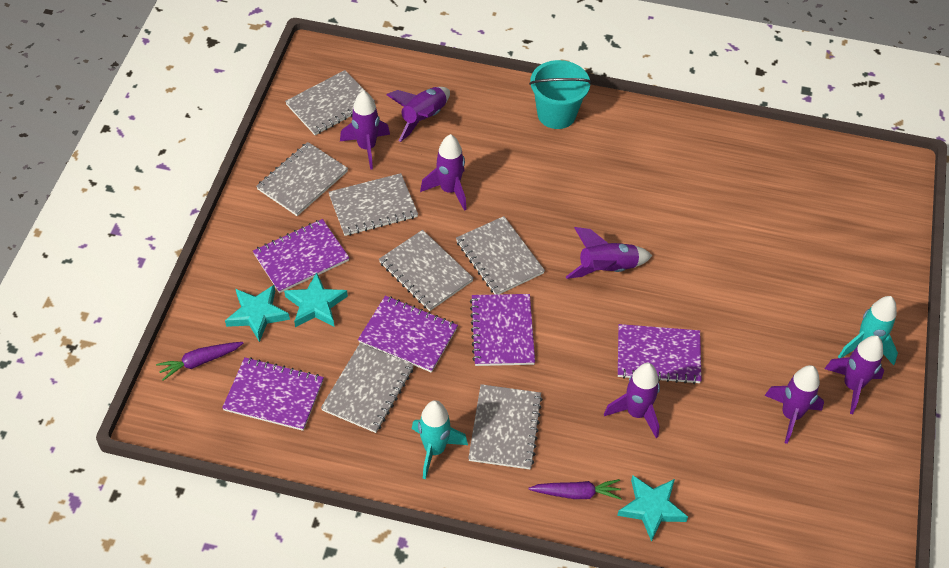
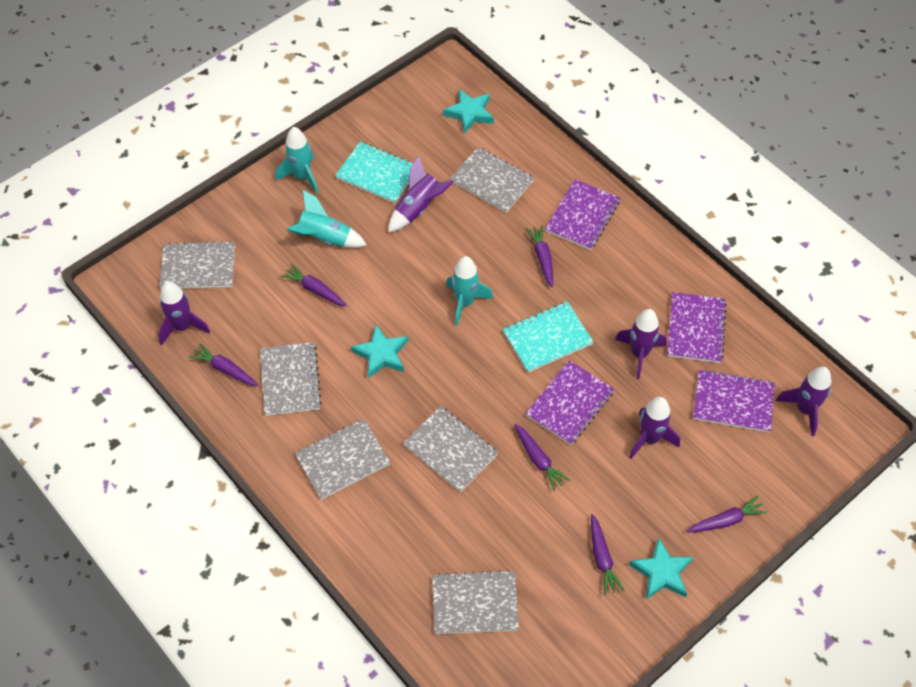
grey notebook: 7 -> 6
purple carrot: 2 -> 6
purple notebook: 5 -> 4
purple rocket: 7 -> 5
turquoise bucket: 1 -> 0
turquoise notebook: 0 -> 2
turquoise rocket: 2 -> 3

